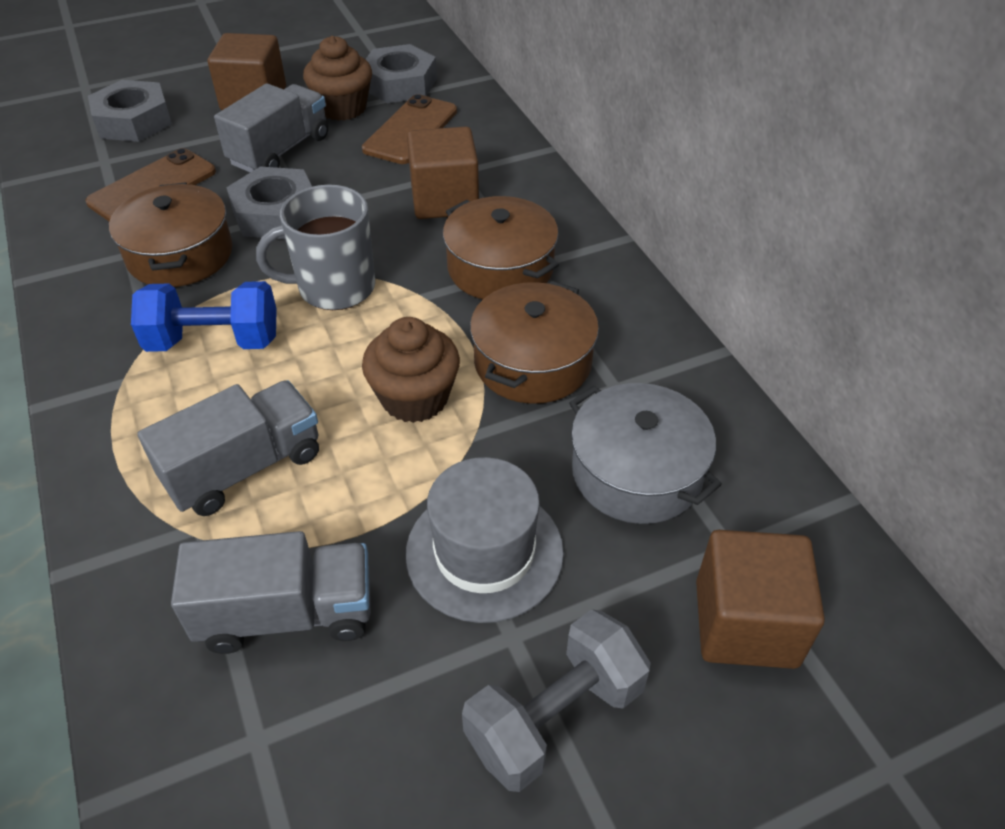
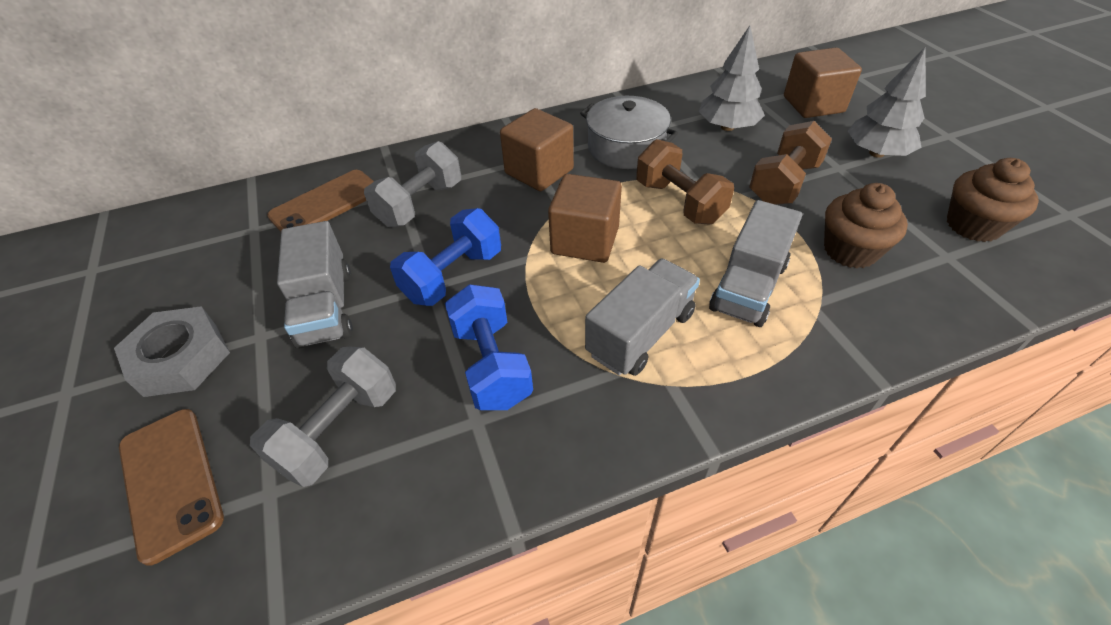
blue dumbbell: 1 -> 2
brown dumbbell: 0 -> 2
brown pot: 3 -> 0
grey dumbbell: 1 -> 2
grey hat: 1 -> 0
grey mug: 1 -> 0
grey nut: 3 -> 1
grey tree: 0 -> 2

